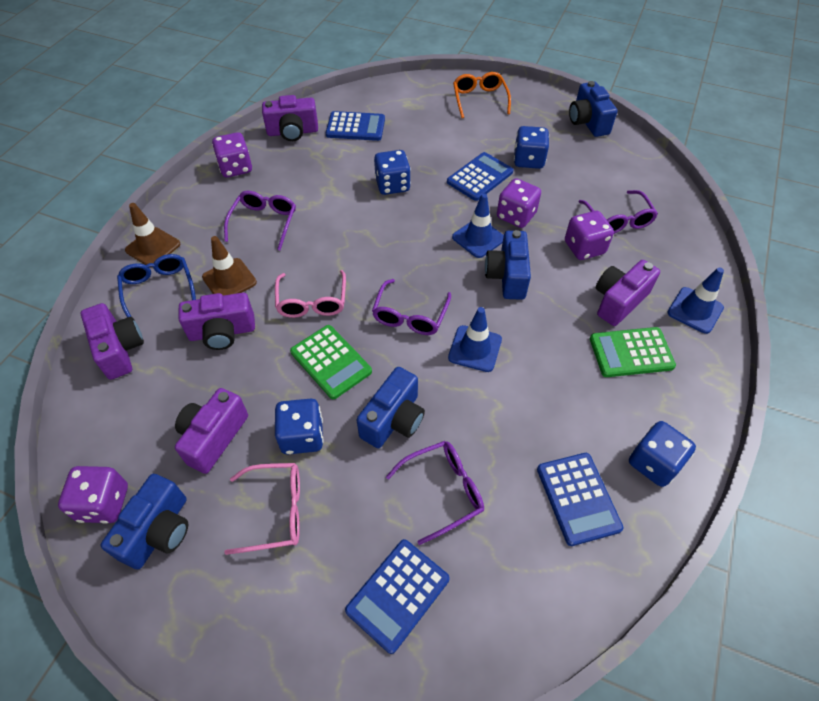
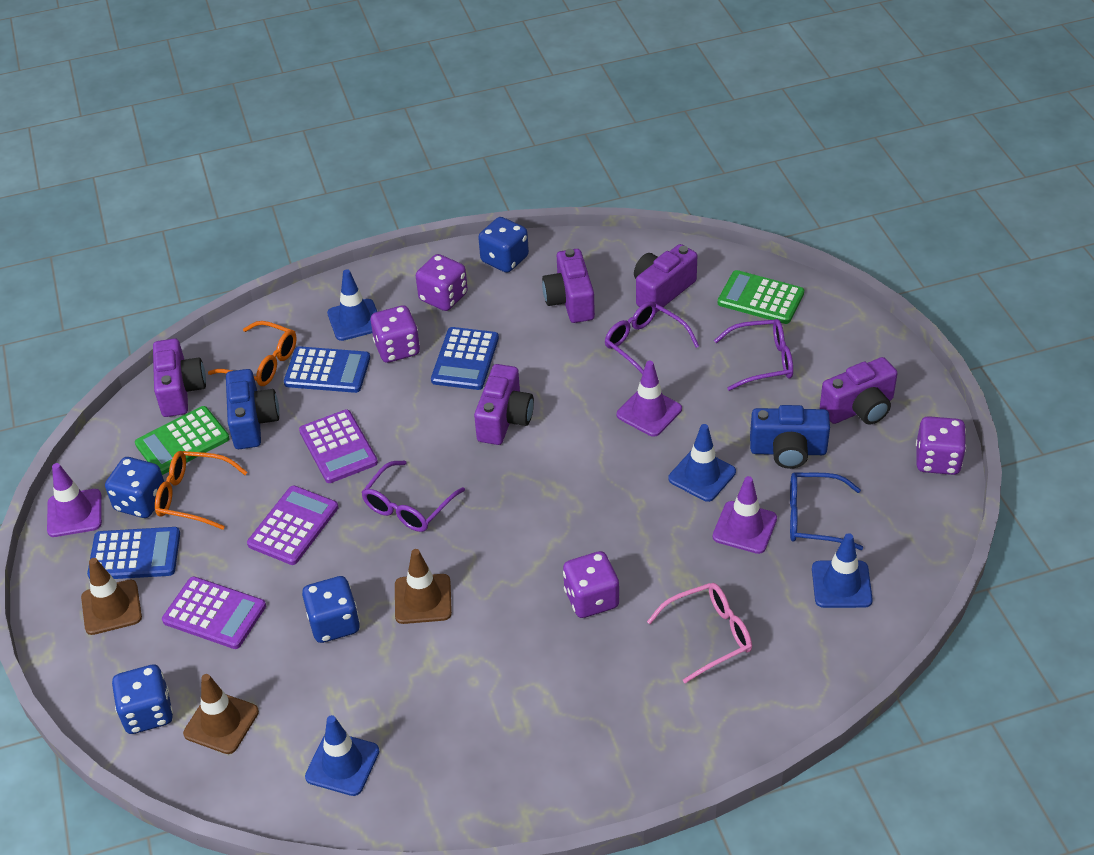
blue calculator: 4 -> 3
blue camera: 4 -> 2
blue traffic cone: 3 -> 4
brown traffic cone: 2 -> 3
orange glasses: 1 -> 2
pink glasses: 2 -> 1
purple calculator: 0 -> 3
purple glasses: 4 -> 3
purple traffic cone: 0 -> 3

